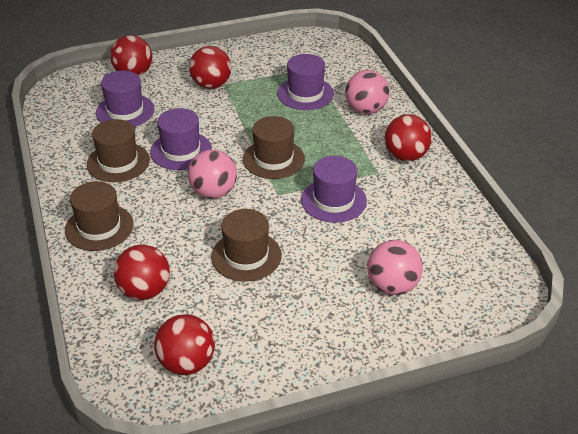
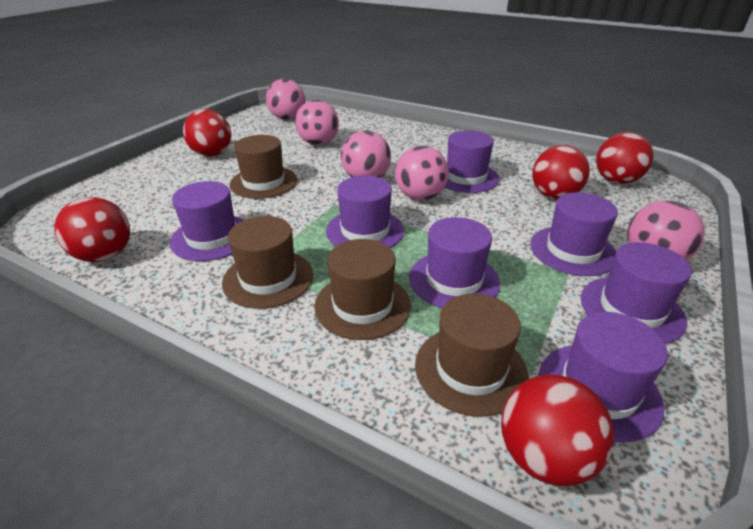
pink ball: 3 -> 5
purple hat: 4 -> 7

